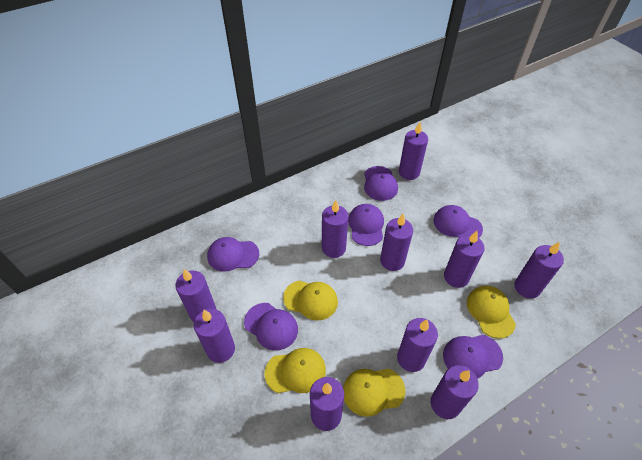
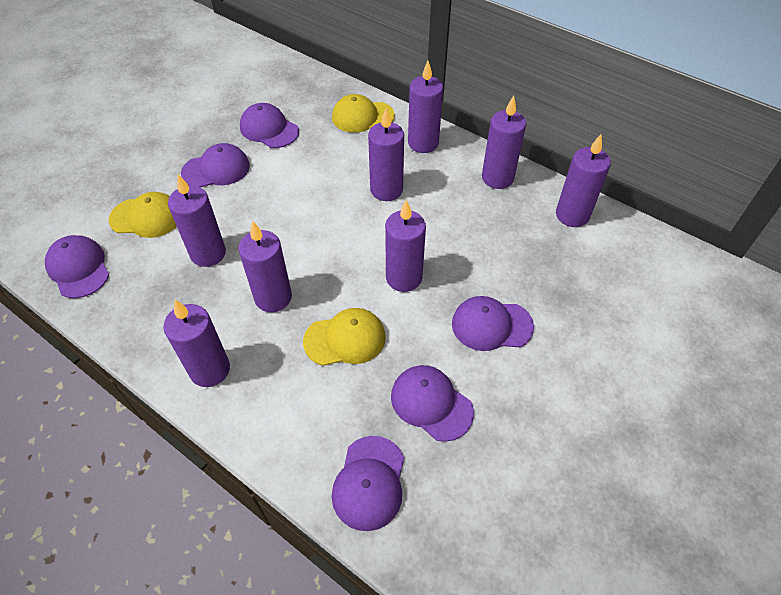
purple candle: 10 -> 8
yellow cap: 4 -> 3

